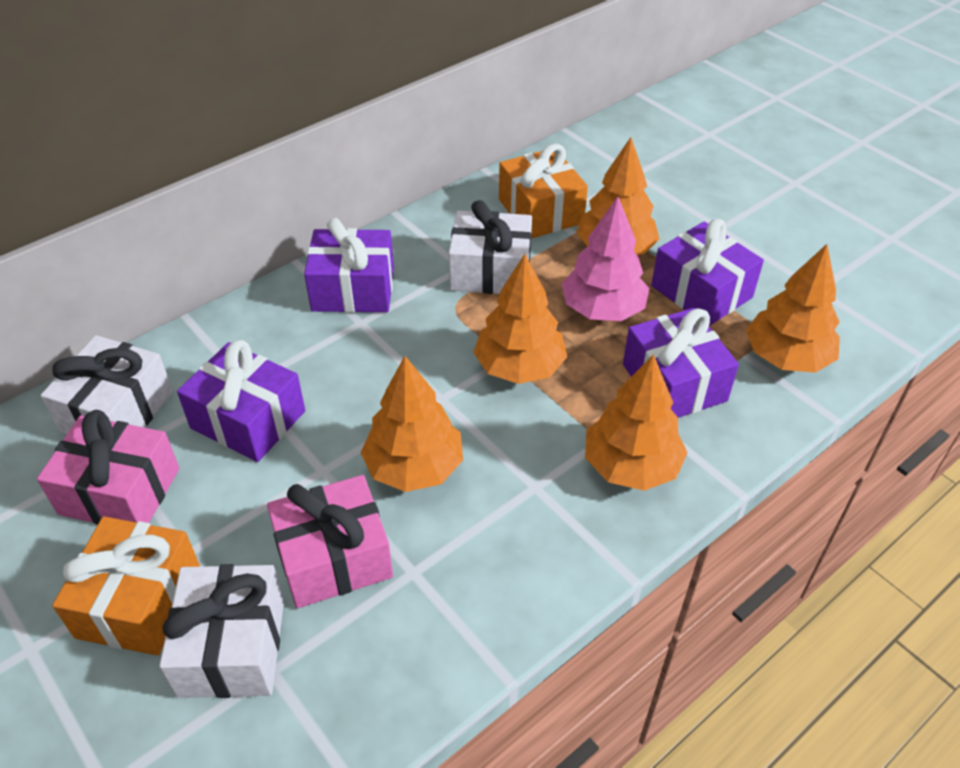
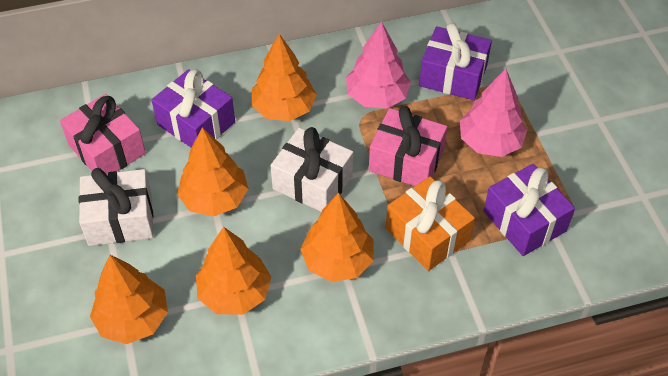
orange gift: 2 -> 1
pink tree: 1 -> 2
purple gift: 4 -> 3
white gift: 3 -> 2

